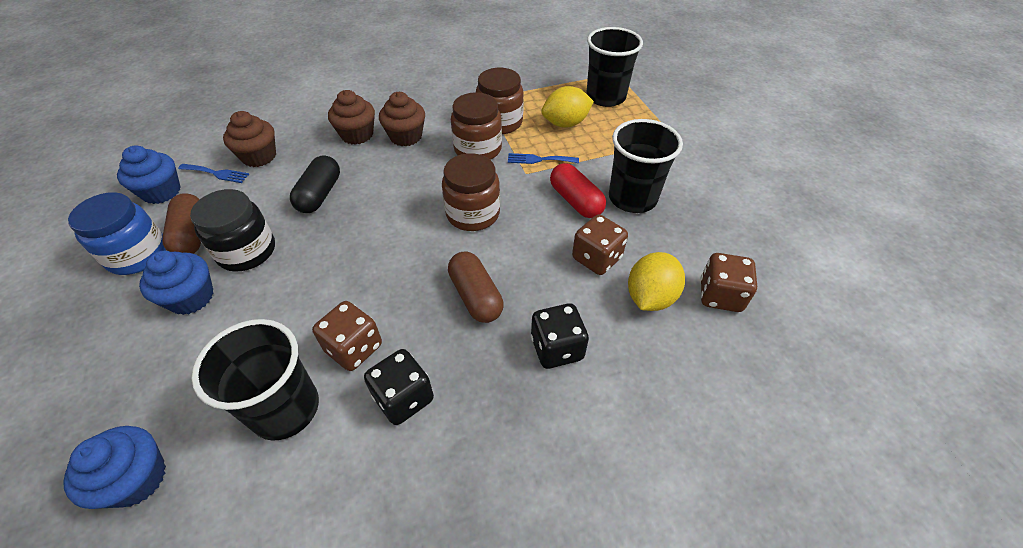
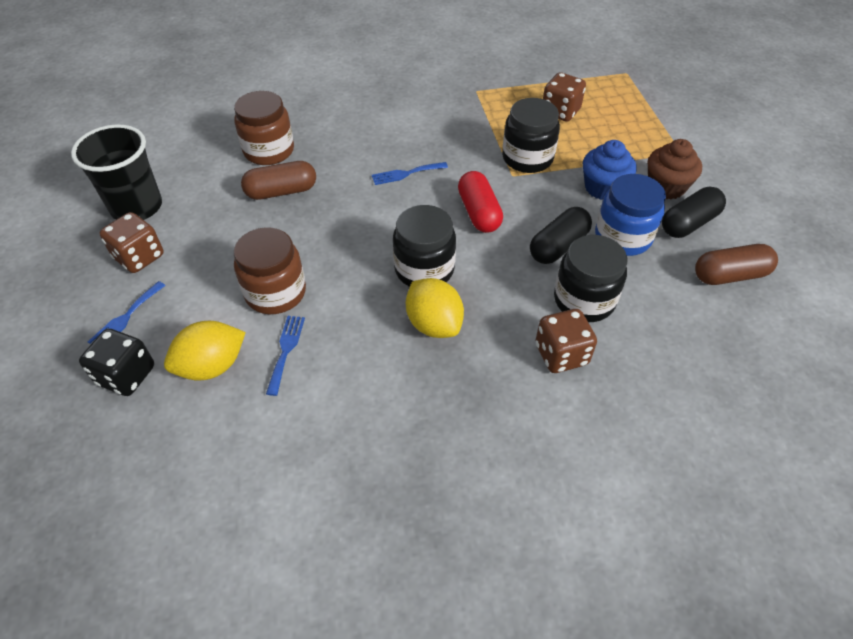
black capsule: 1 -> 2
black cup: 3 -> 1
black dice: 2 -> 1
black jar: 1 -> 3
blue cupcake: 3 -> 1
blue fork: 2 -> 3
brown cupcake: 3 -> 1
brown jar: 3 -> 2

